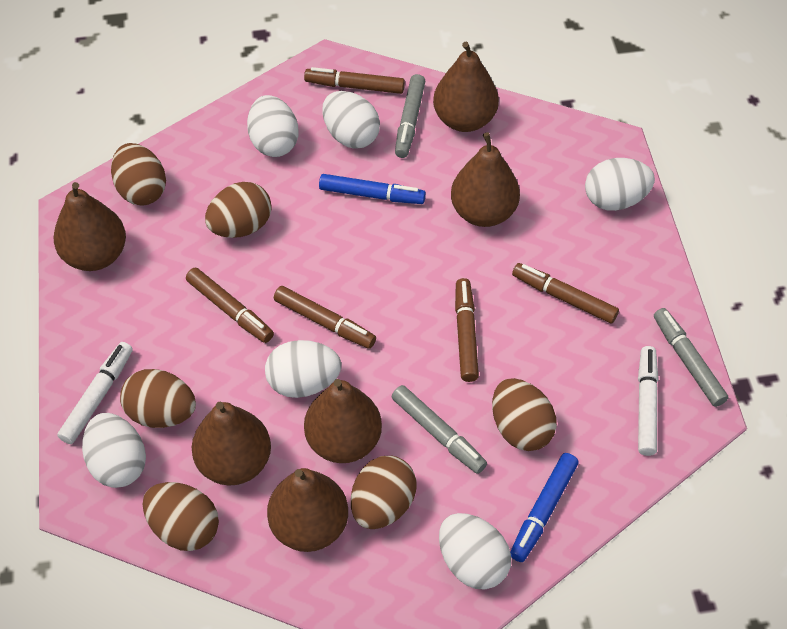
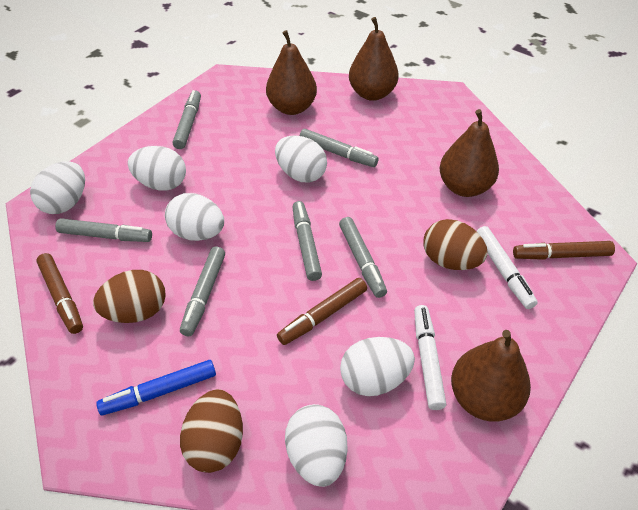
blue marker: 2 -> 1
brown egg: 6 -> 3
brown marker: 5 -> 3
brown pear: 6 -> 4
grey marker: 3 -> 6

